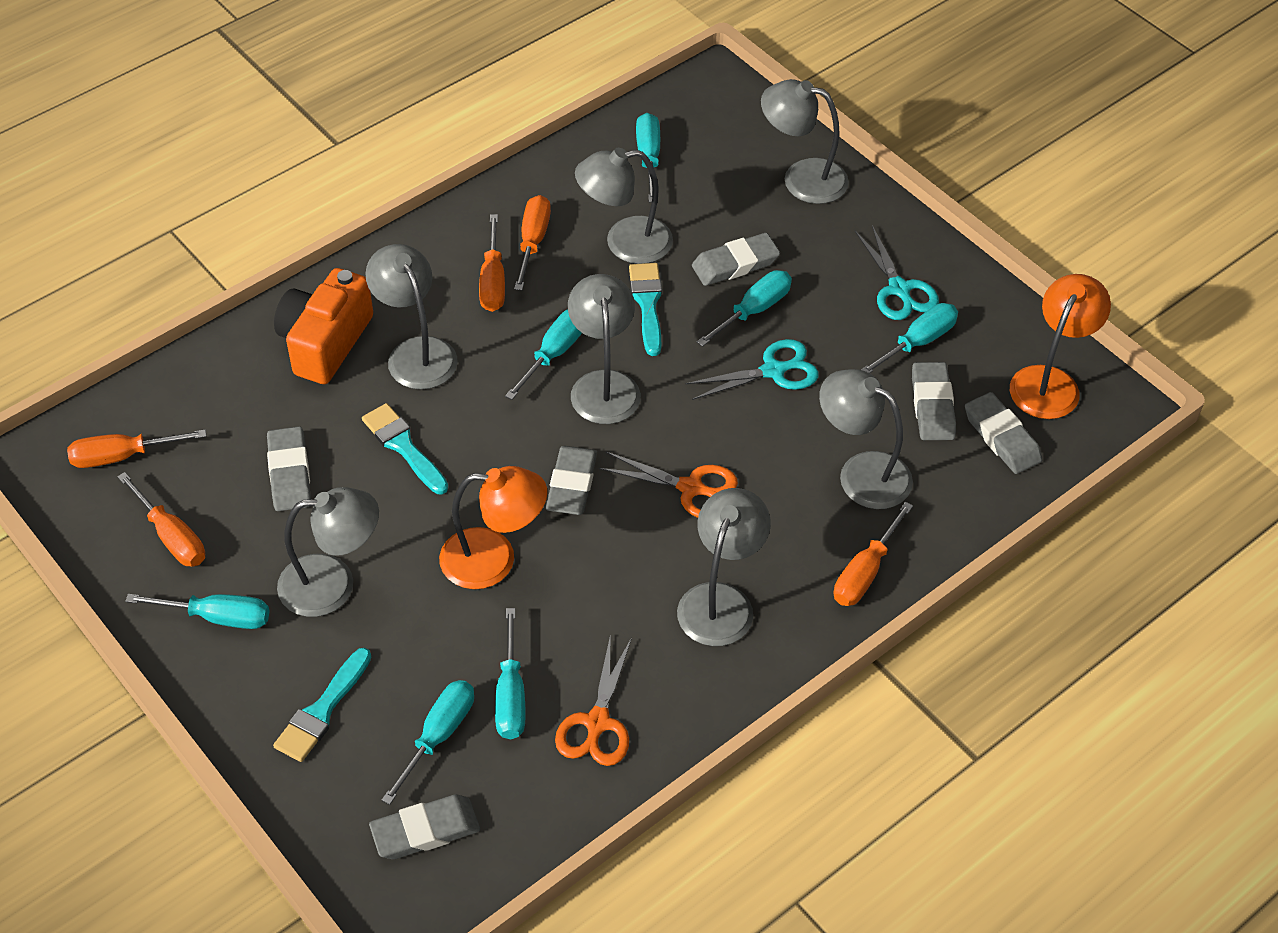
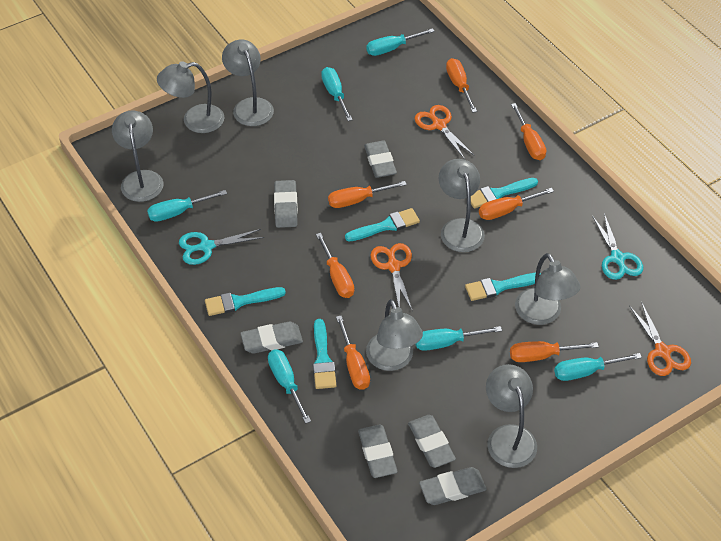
orange camera: 1 -> 0
orange lamp: 2 -> 0
orange scissors: 2 -> 3
orange screwdriver: 5 -> 7
turquoise brush: 3 -> 5
turquoise screwdriver: 7 -> 6

